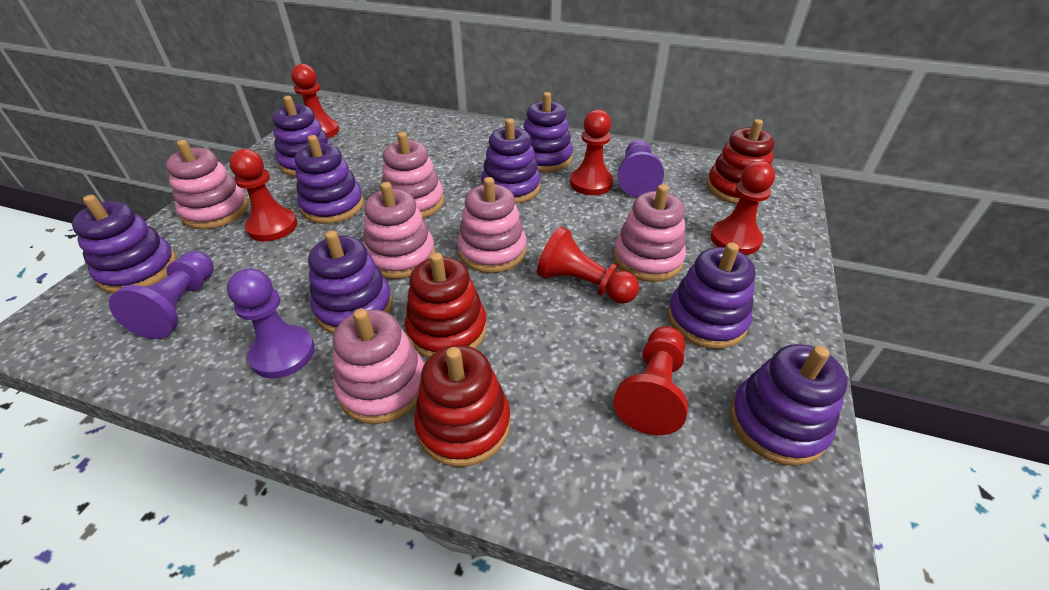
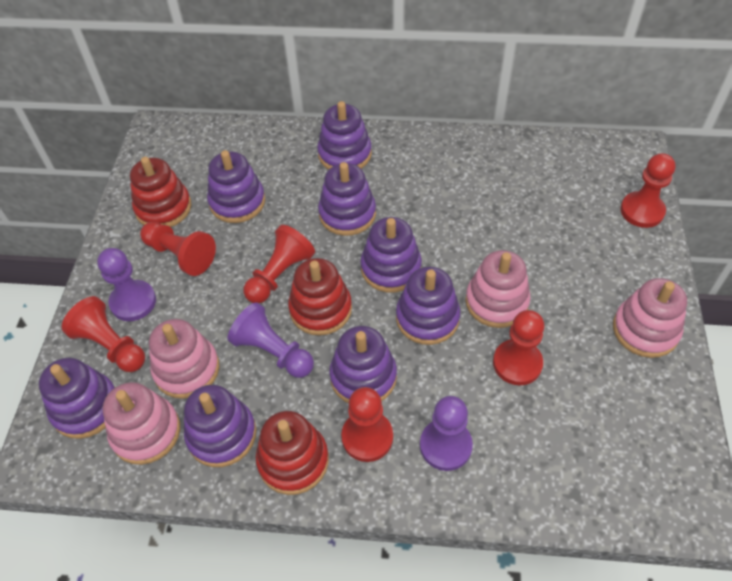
pink stacking toy: 6 -> 4

